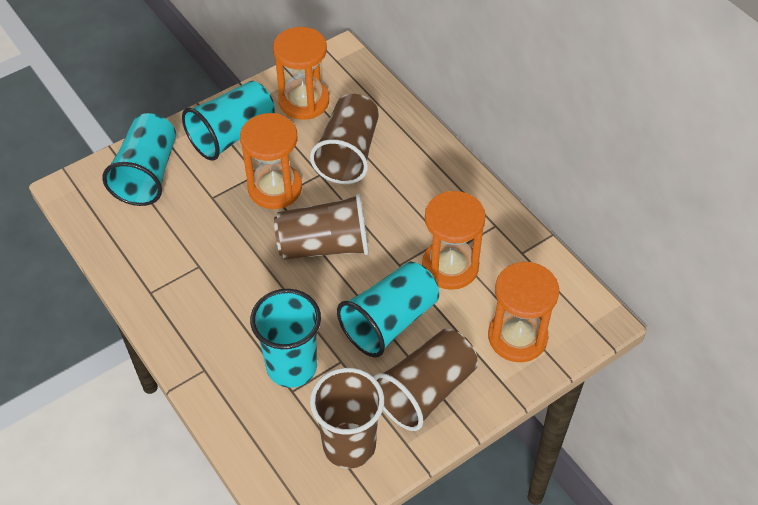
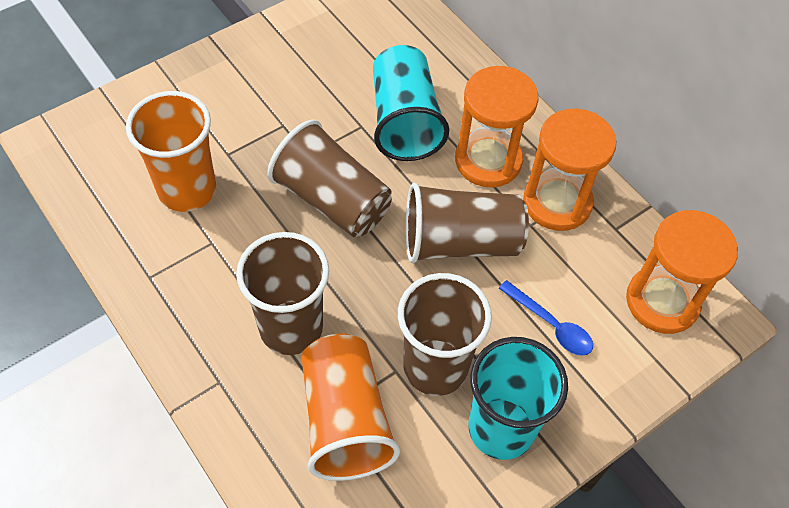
blue spoon: 0 -> 1
orange cup: 0 -> 2
orange hourglass: 4 -> 3
turquoise cup: 4 -> 2

